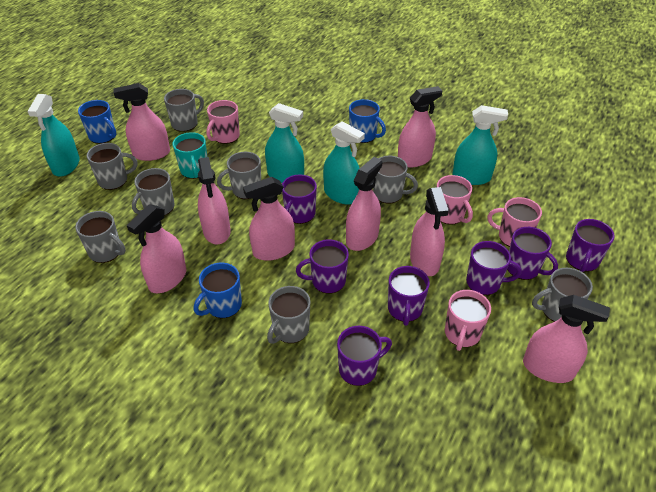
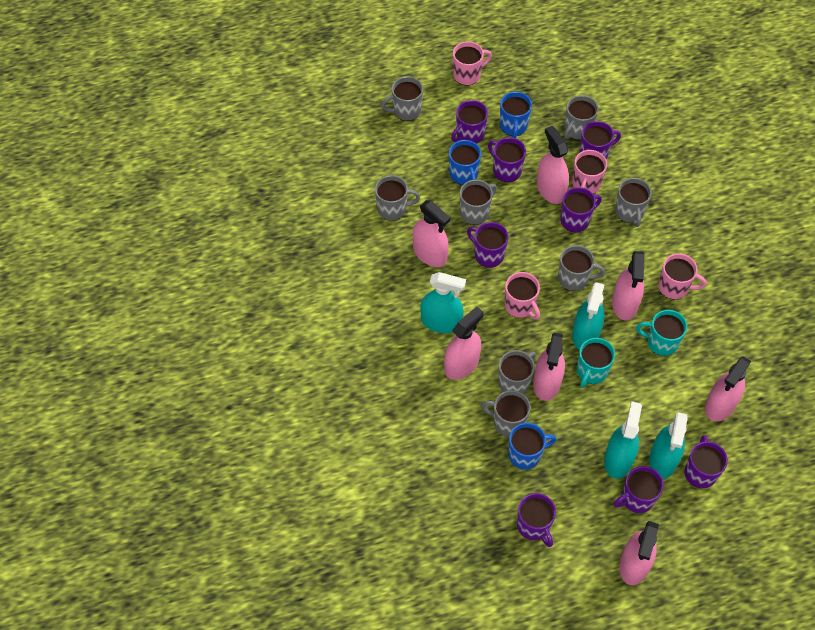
pink spray bottle: 8 -> 7
purple mug: 7 -> 8
turquoise mug: 1 -> 2

